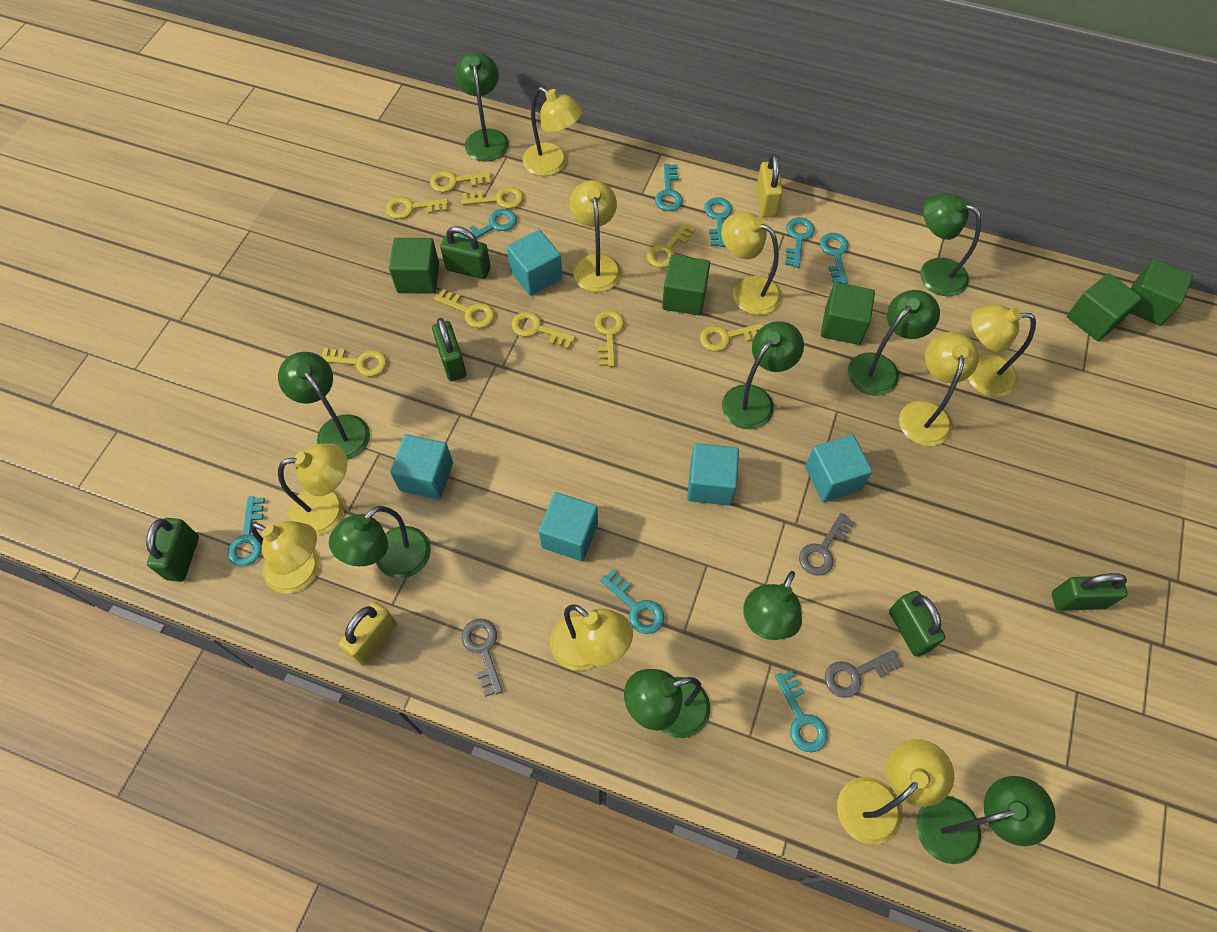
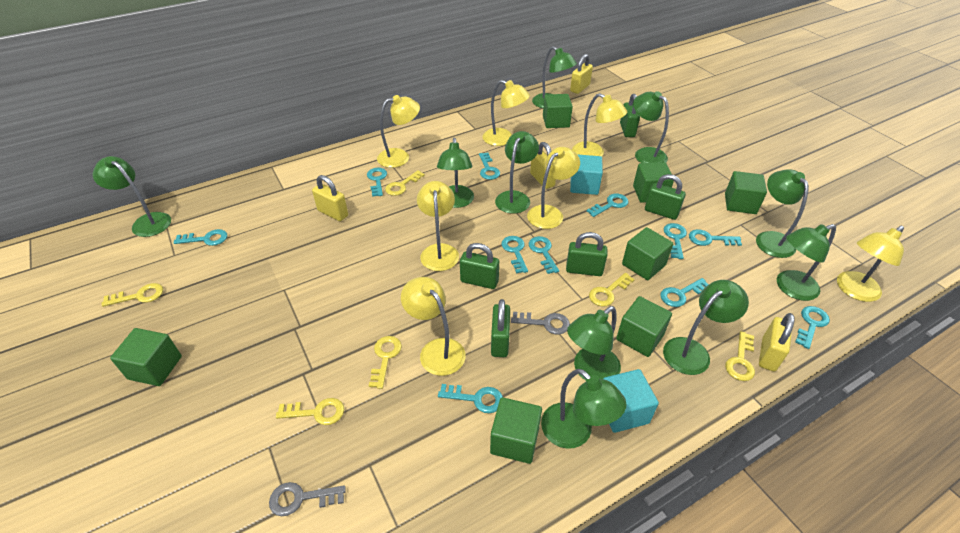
green cube: 5 -> 7
green lamp: 9 -> 10
grey key: 3 -> 2
turquoise cube: 5 -> 2
turquoise key: 8 -> 11
yellow key: 9 -> 6
yellow lamp: 9 -> 7
yellow padlock: 2 -> 4

